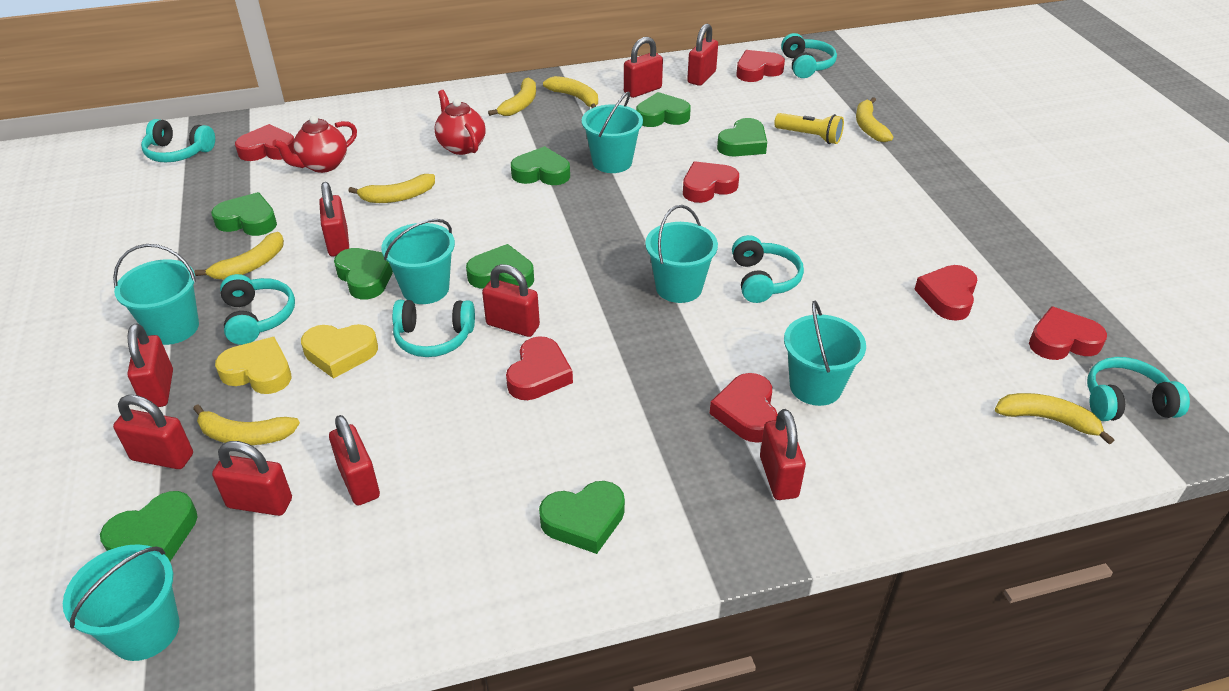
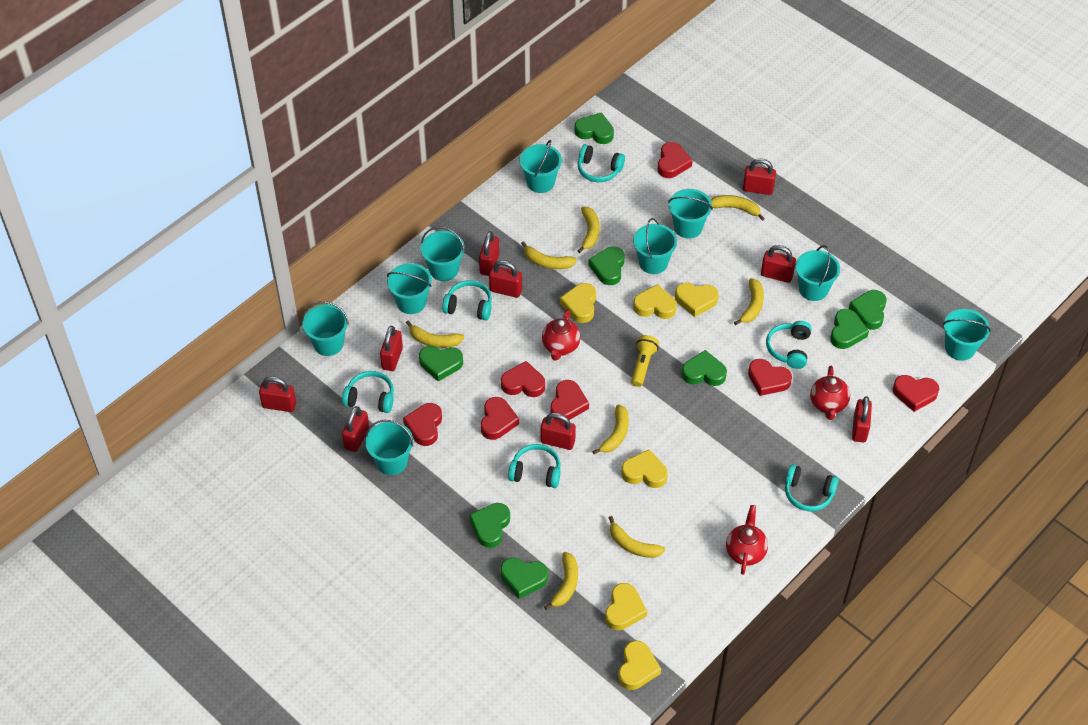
red teapot: 2 -> 3
turquoise bucket: 6 -> 9
yellow banana: 7 -> 8
yellow heart: 2 -> 6

